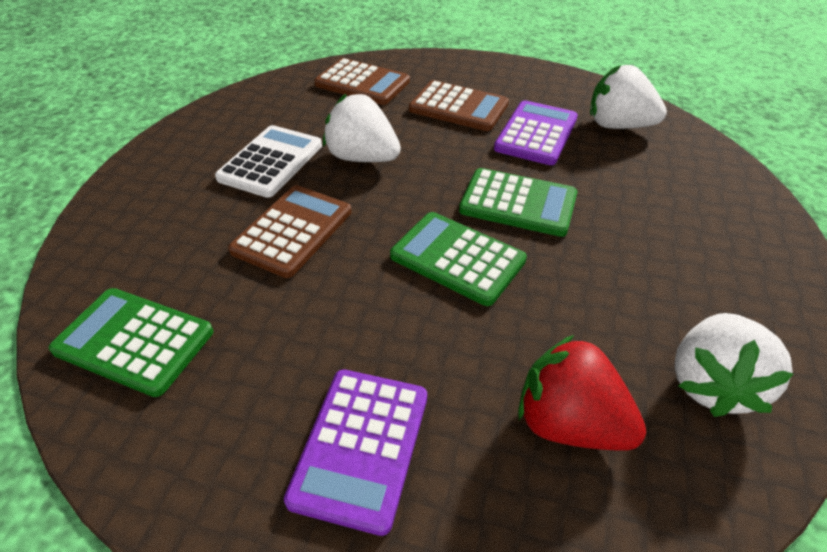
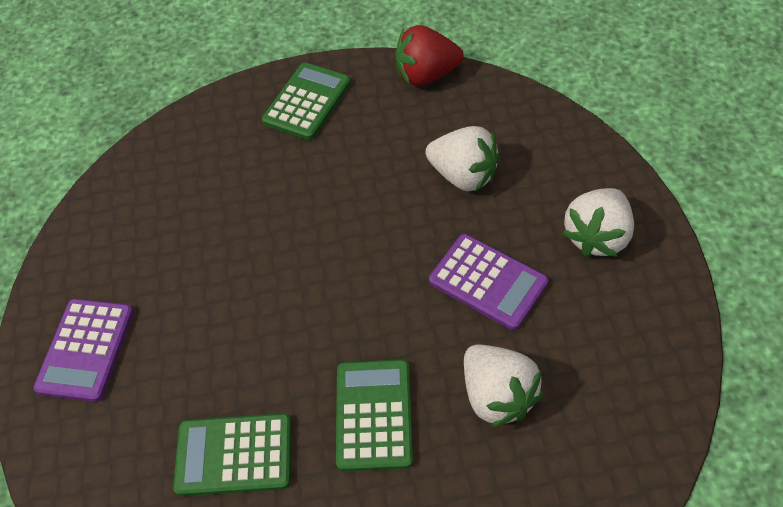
brown calculator: 3 -> 0
white calculator: 1 -> 0

